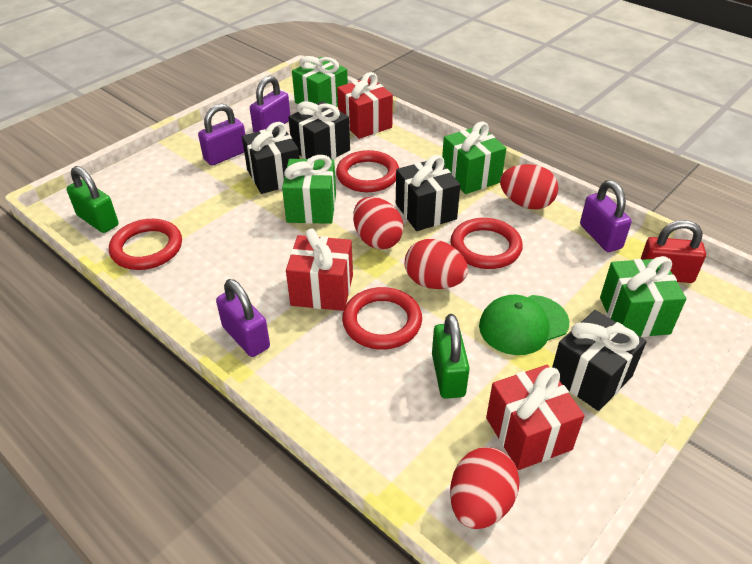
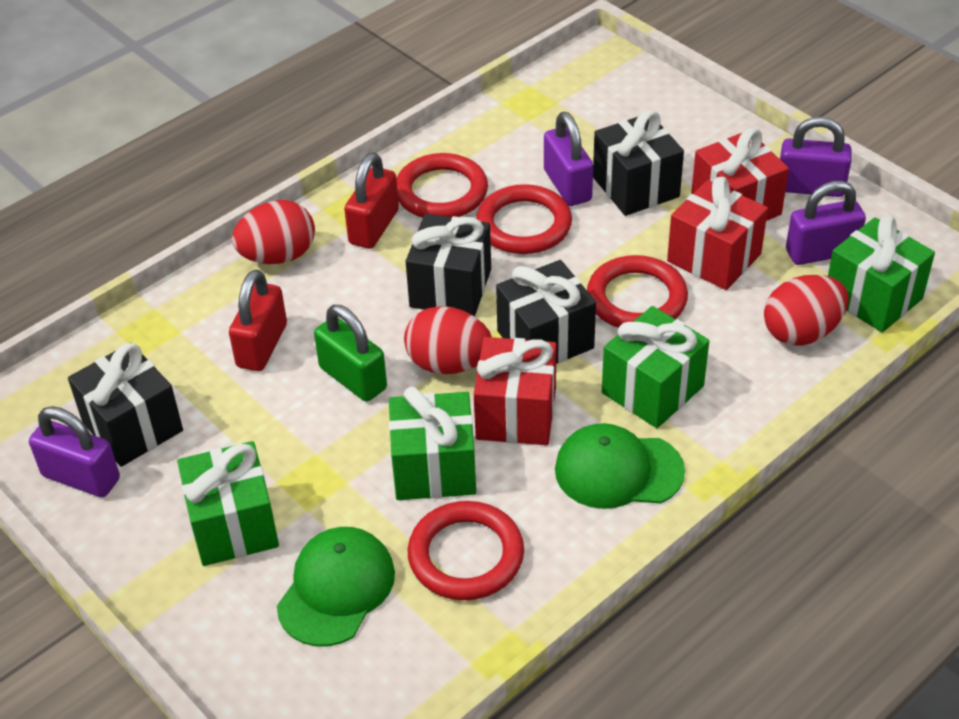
green cap: 1 -> 2
green padlock: 2 -> 1
red egg: 4 -> 3
red padlock: 1 -> 2

